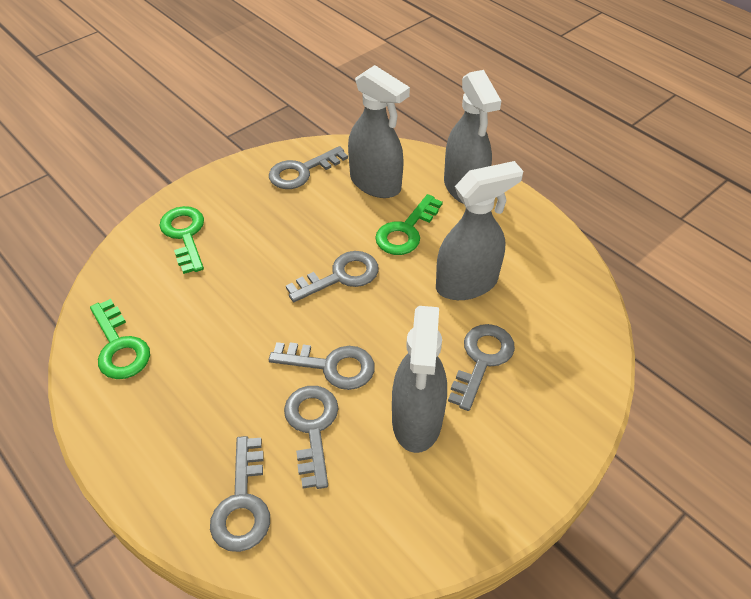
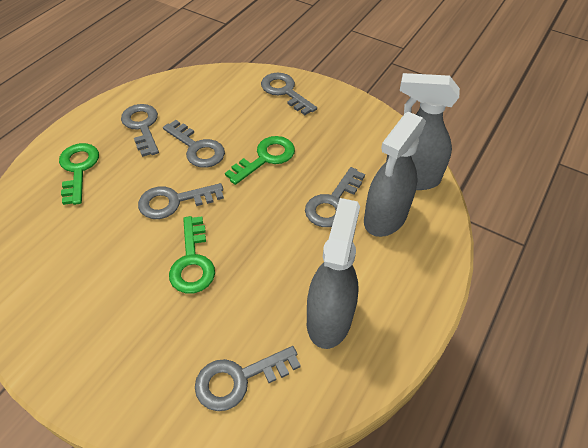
grey spray bottle: 4 -> 3

